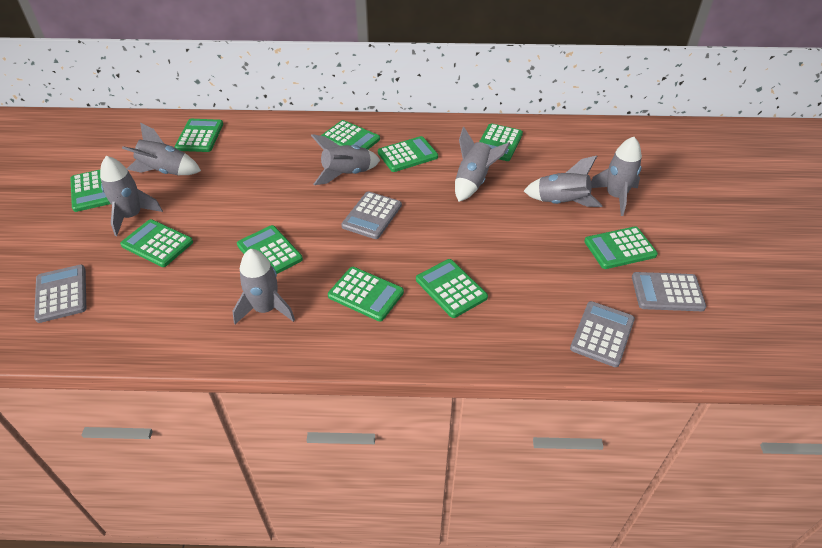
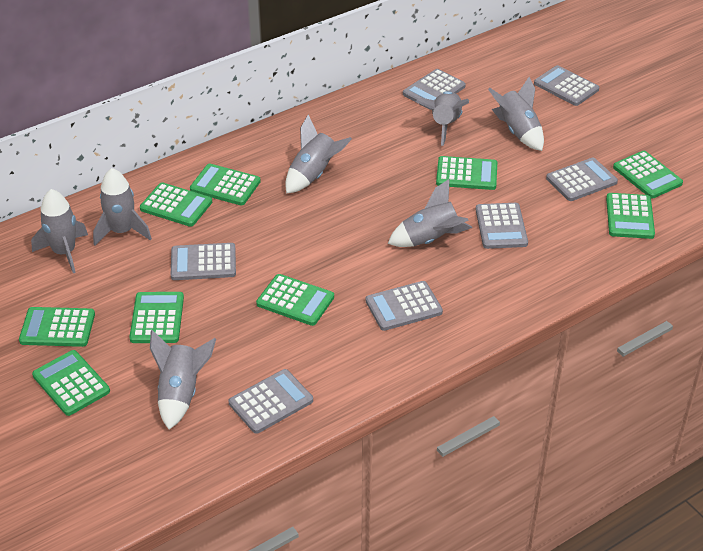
green calculator: 10 -> 9
grey calculator: 4 -> 7

